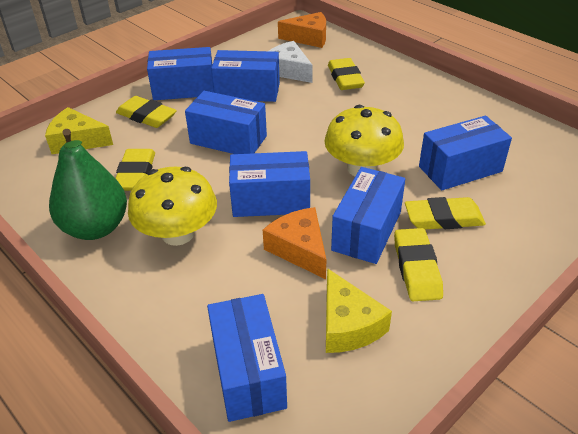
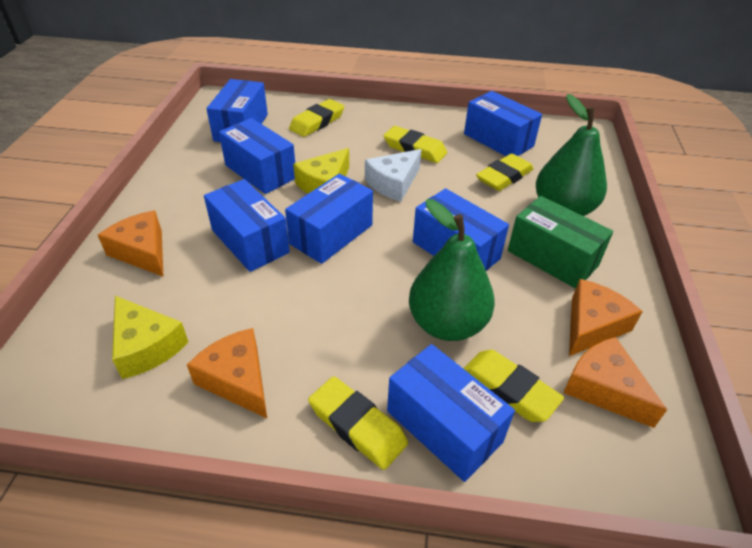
green box: 0 -> 1
green pear: 1 -> 2
orange cheese: 2 -> 4
yellow mushroom: 2 -> 0

